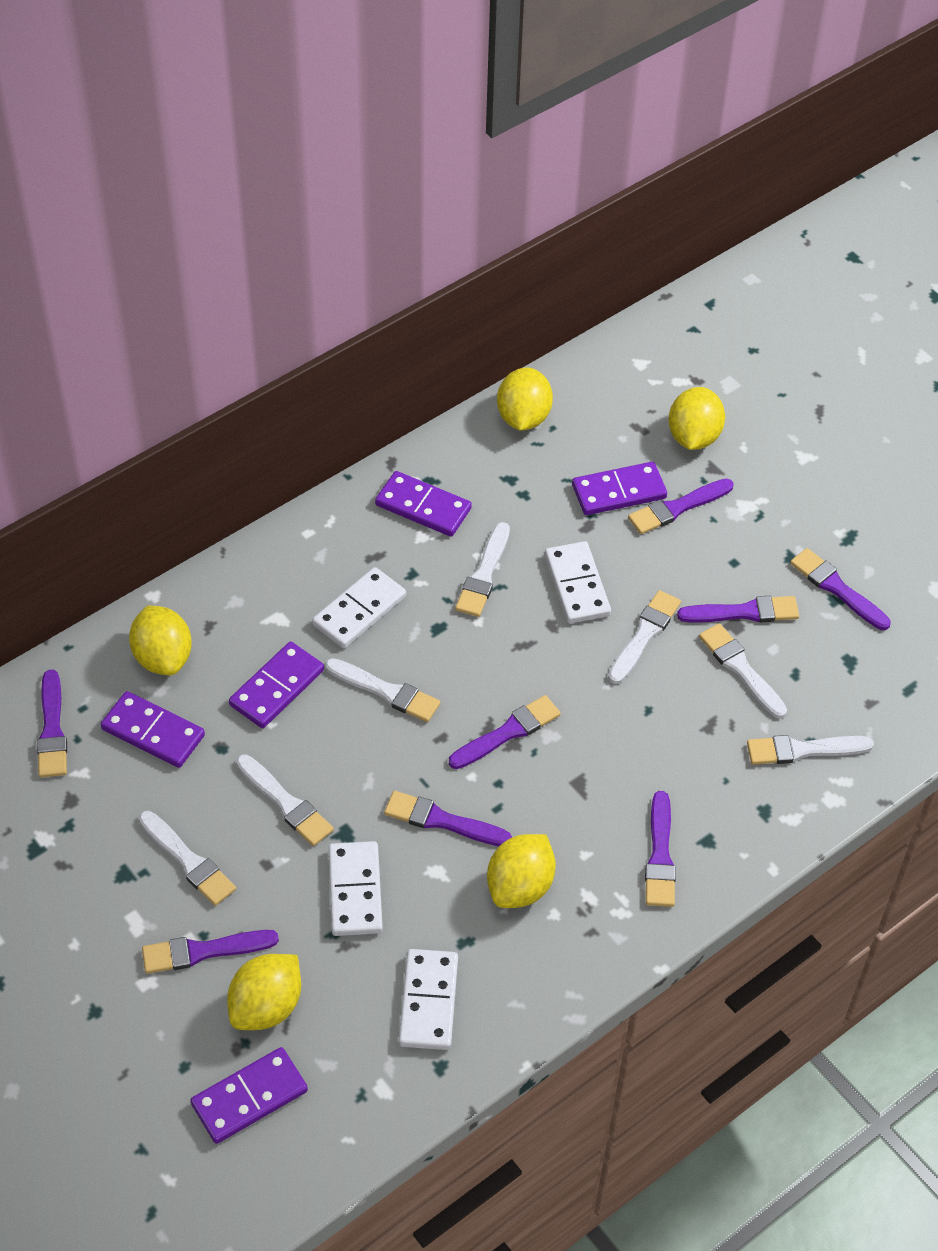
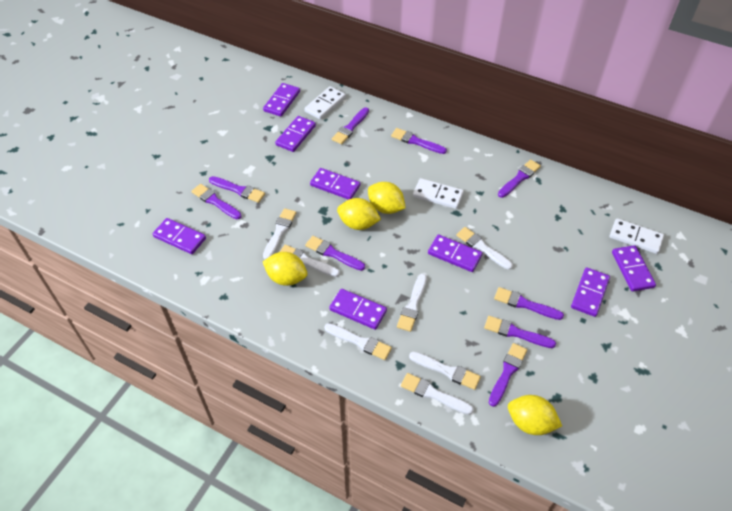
purple brush: 8 -> 9
purple domino: 5 -> 8
white domino: 4 -> 3
yellow lemon: 5 -> 4

